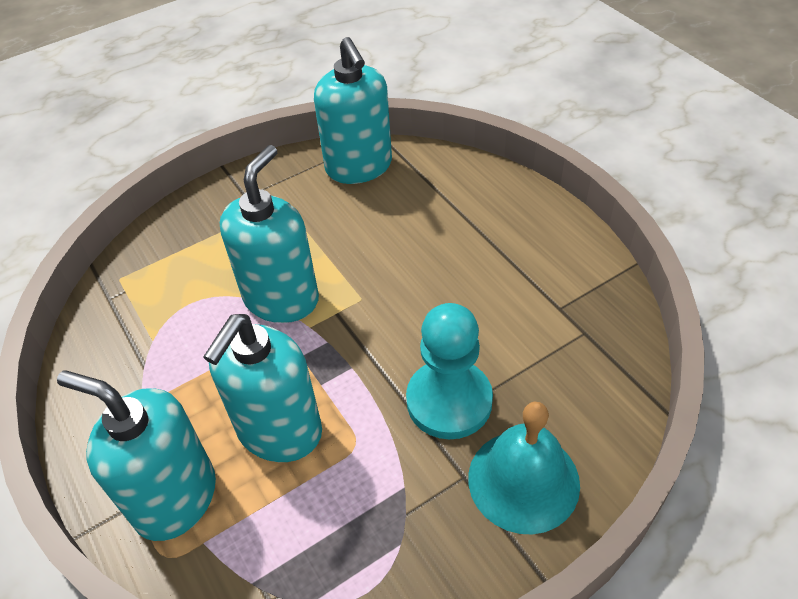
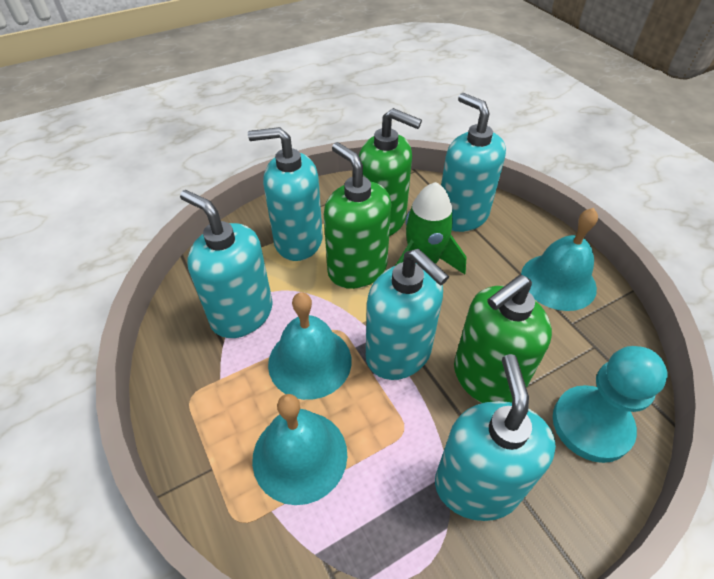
green rocket: 0 -> 1
green soap dispenser: 0 -> 3
turquoise bell: 1 -> 3
turquoise soap dispenser: 4 -> 5

